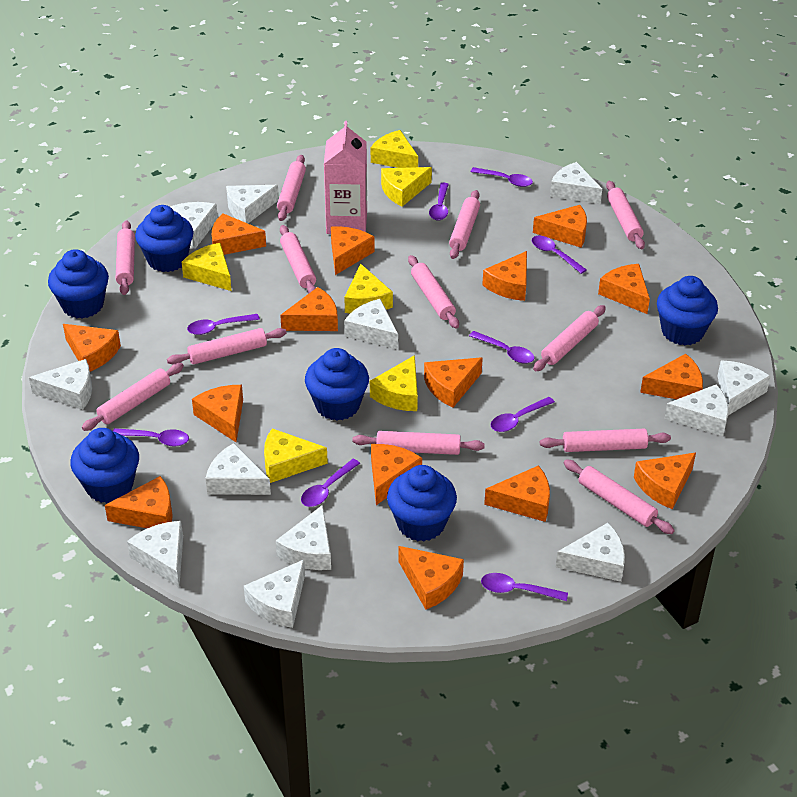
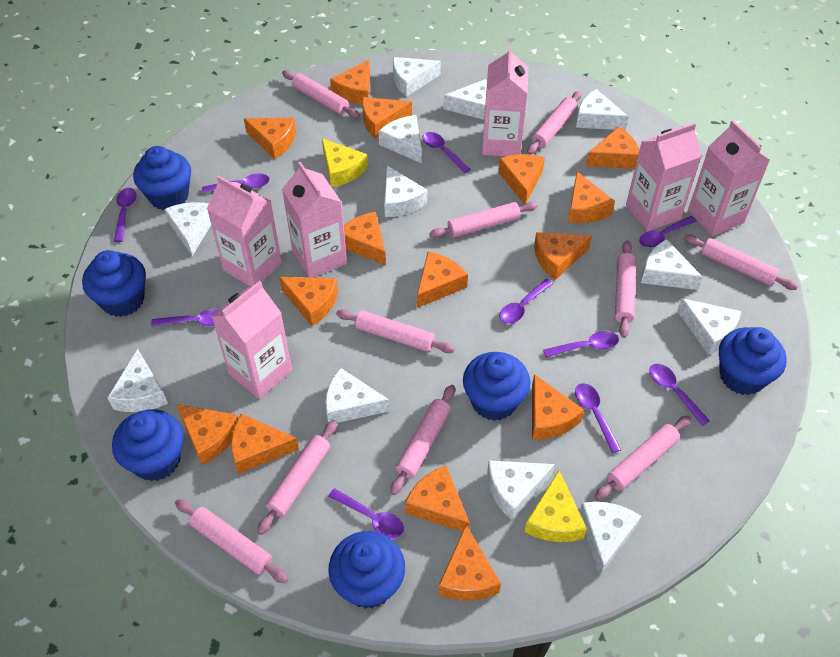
pink carton: 1 -> 6
pink rolling pin: 12 -> 10
purple spoon: 9 -> 10
yellow cheese: 6 -> 2

